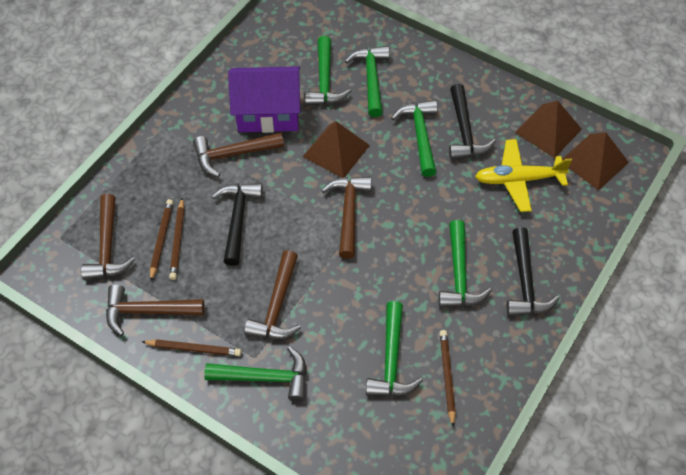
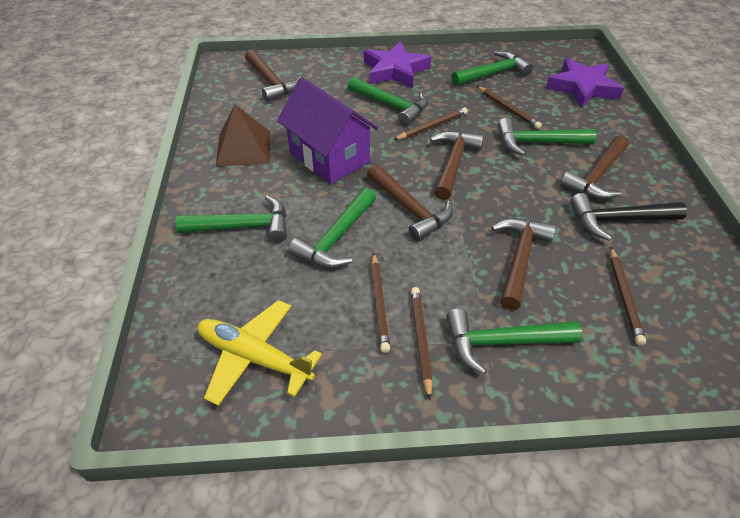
black hammer: 3 -> 1
brown pencil: 4 -> 5
brown pyramid: 3 -> 1
purple star: 0 -> 2

